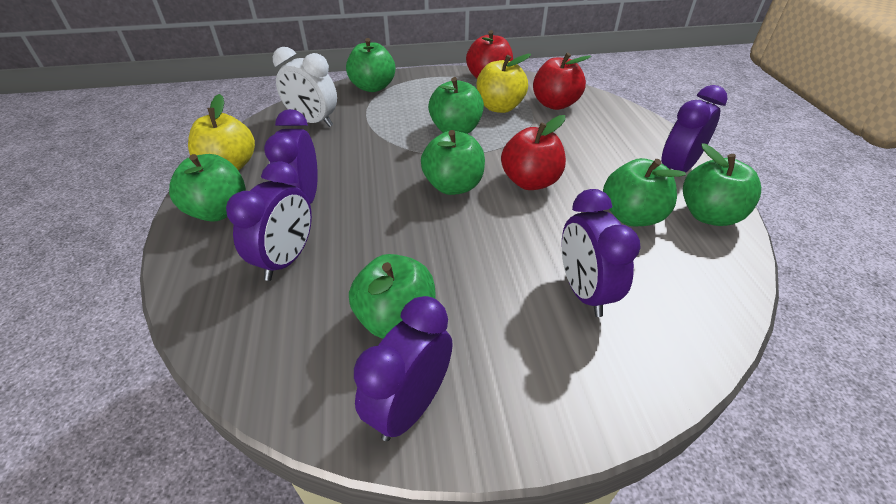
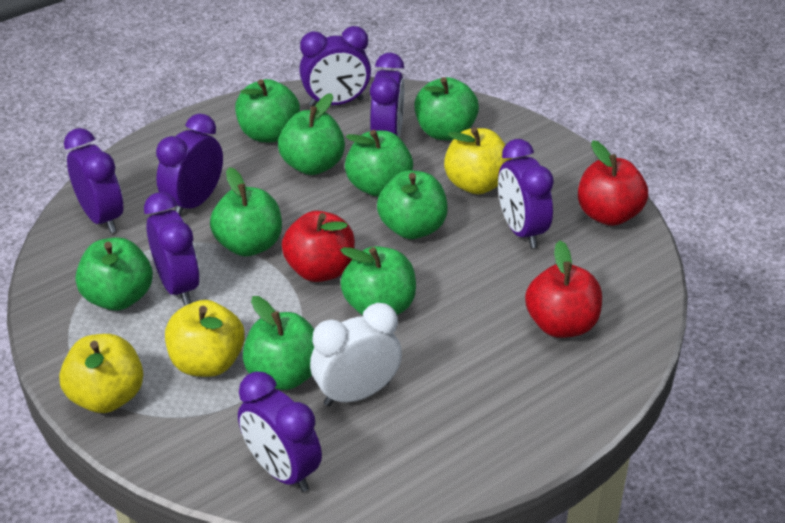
green apple: 7 -> 9
purple clock: 5 -> 7
yellow apple: 2 -> 3

